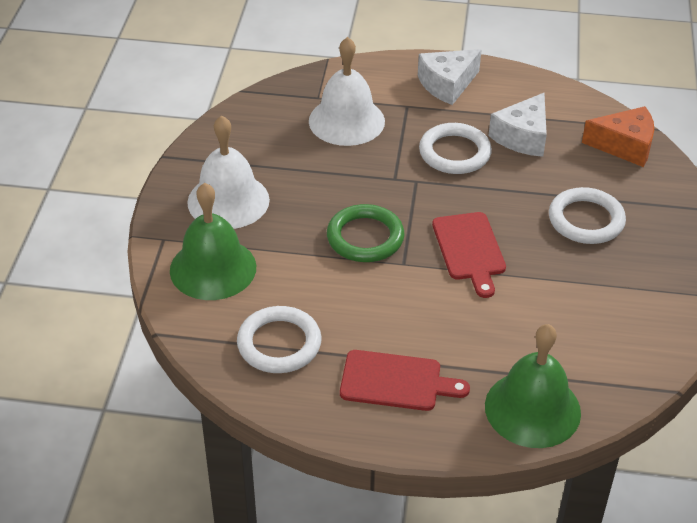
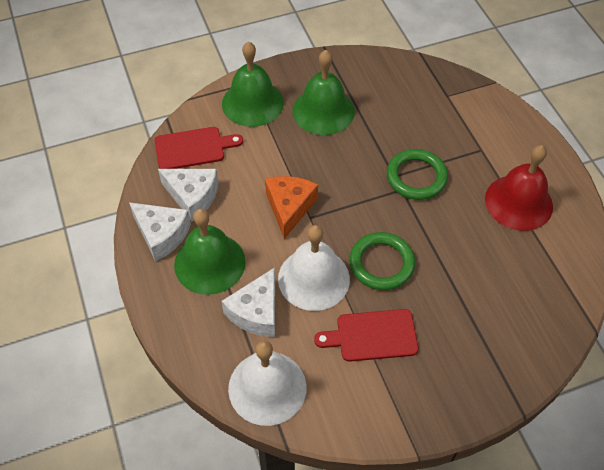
green bell: 2 -> 3
green ring: 1 -> 2
red bell: 0 -> 1
white cheese: 2 -> 3
white ring: 3 -> 0

